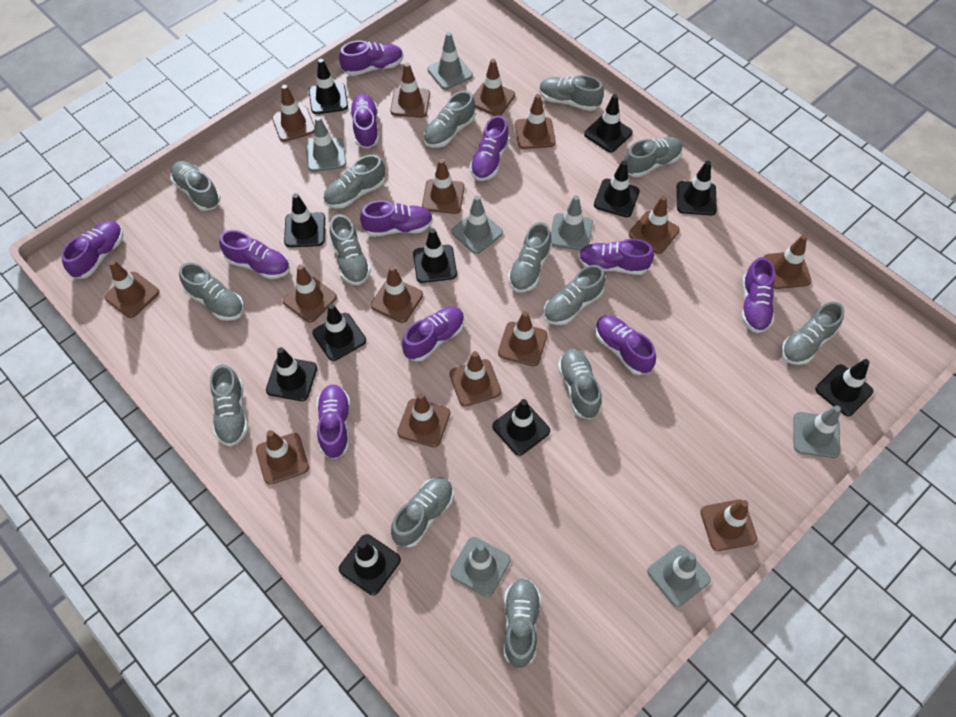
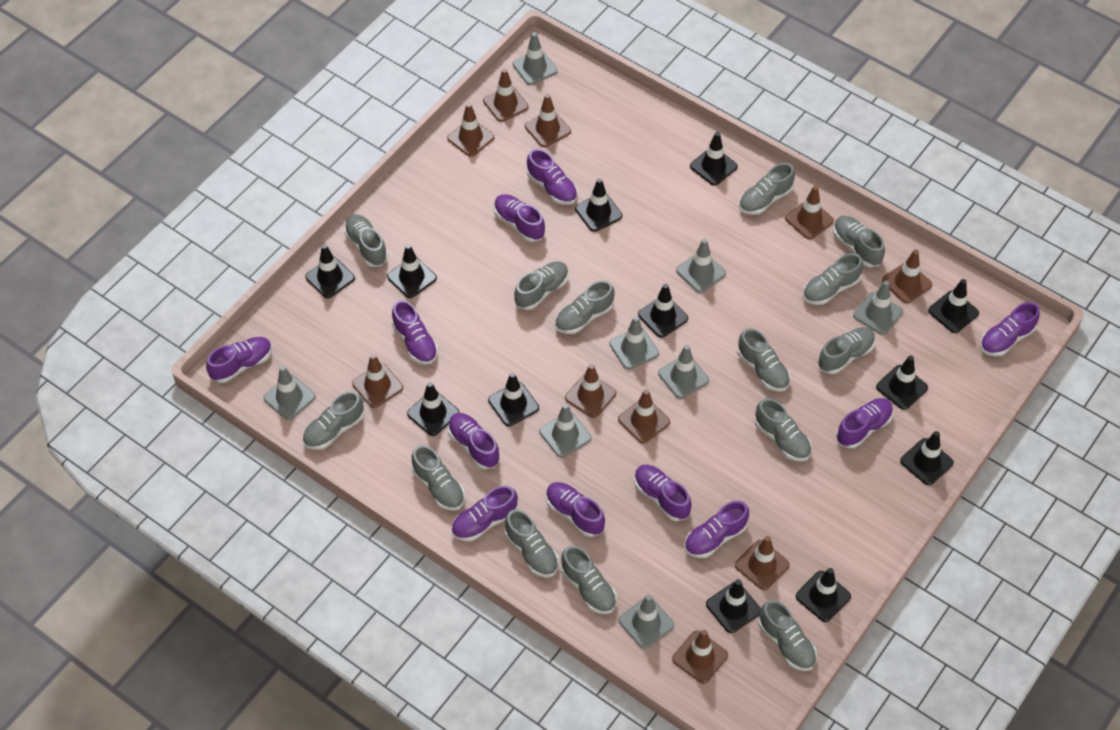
black traffic cone: 11 -> 12
brown traffic cone: 15 -> 10
grey traffic cone: 7 -> 8

